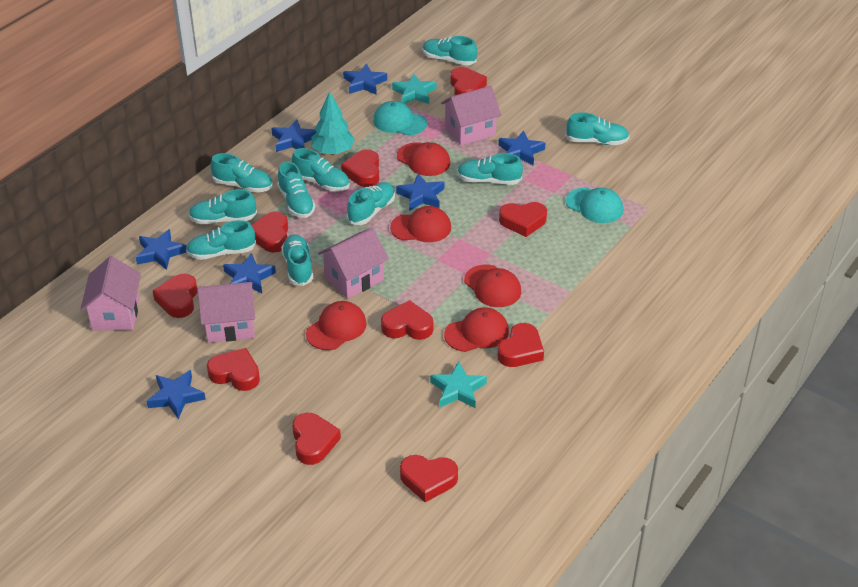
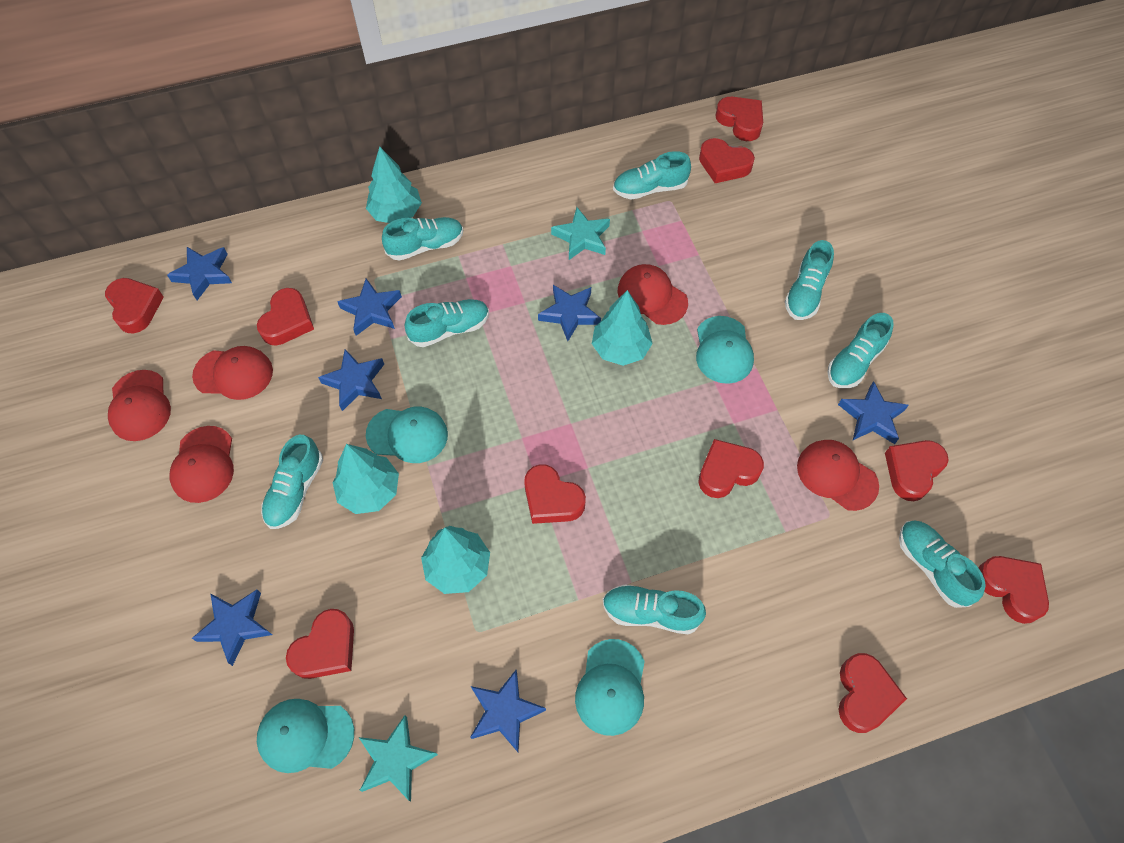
pink house: 4 -> 0
turquoise cap: 2 -> 4
turquoise shoe: 10 -> 8
turquoise tree: 1 -> 4

